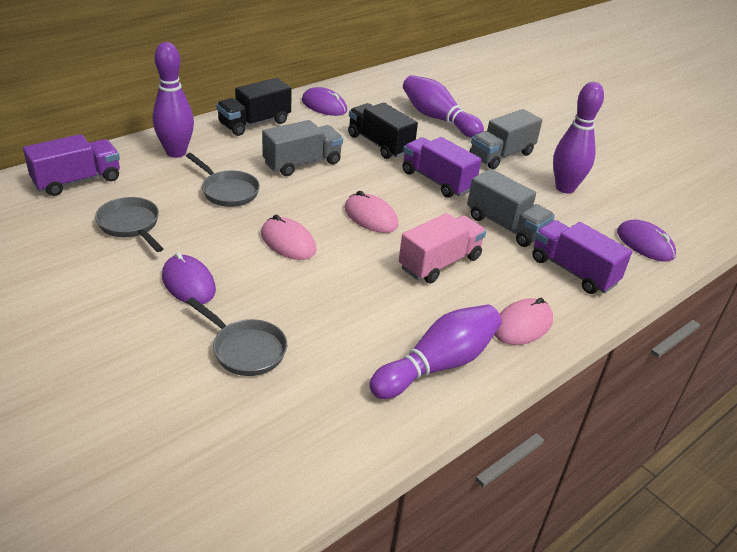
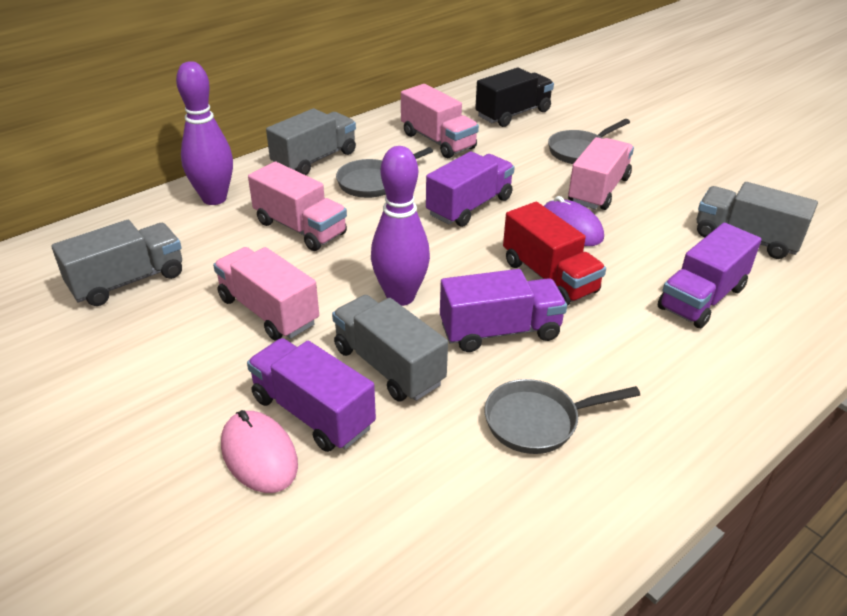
black truck: 2 -> 1
grey truck: 3 -> 4
pink mouse: 3 -> 1
pink truck: 1 -> 4
purple bowling pin: 4 -> 2
purple mouse: 3 -> 1
purple truck: 3 -> 4
red truck: 0 -> 1

